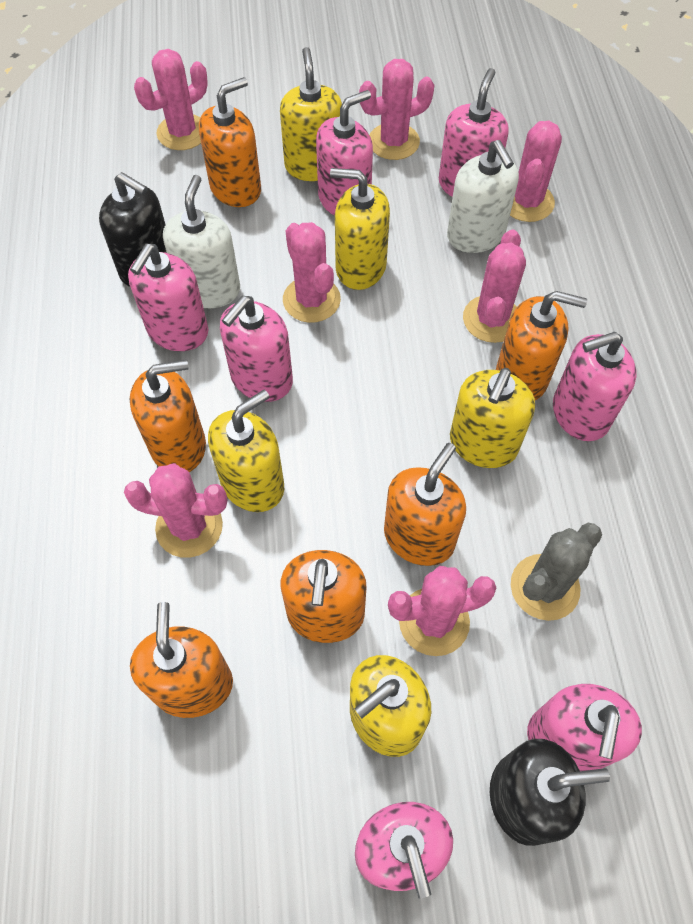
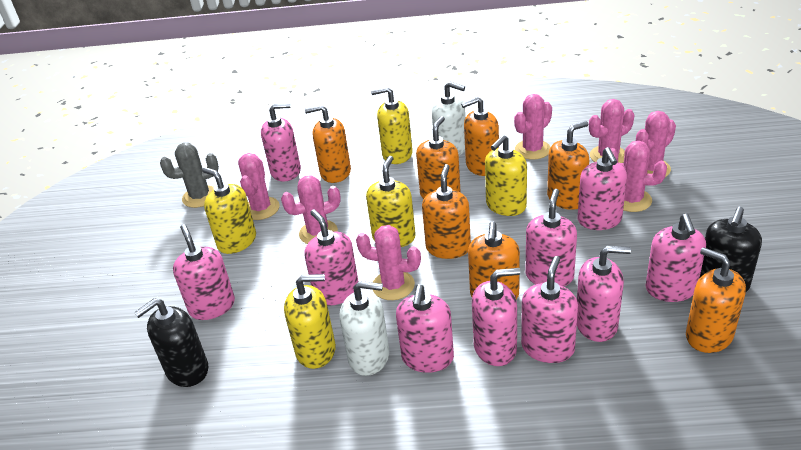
orange soap dispenser: 6 -> 7
pink soap dispenser: 7 -> 10

